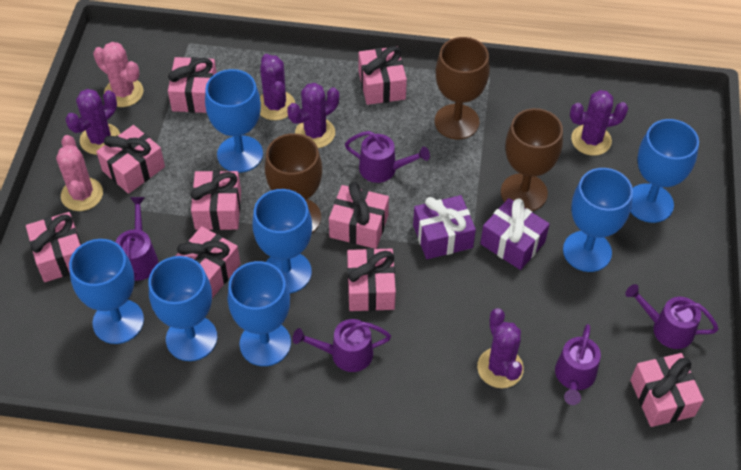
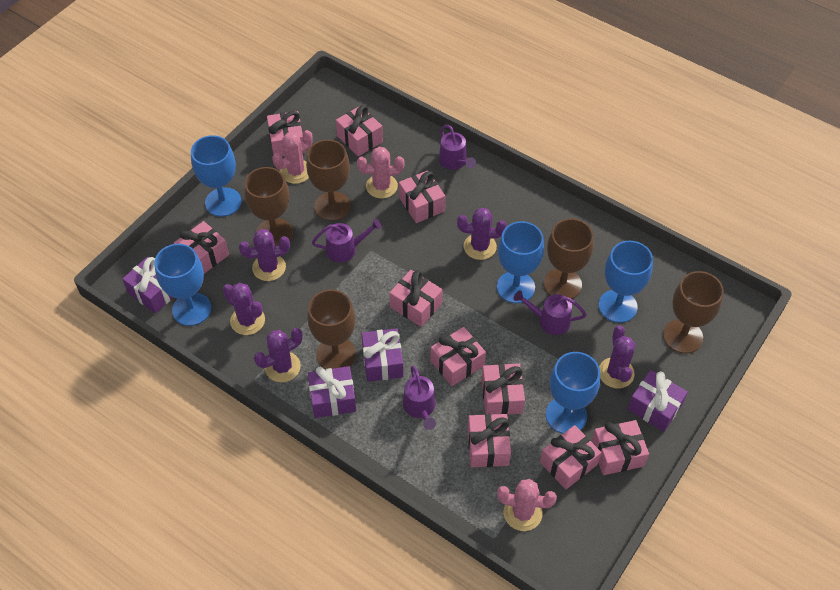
blue goblet: 7 -> 5
brown goblet: 3 -> 5
pink cactus: 2 -> 3
pink gift: 9 -> 10
purple gift: 2 -> 4
purple watering can: 5 -> 4

